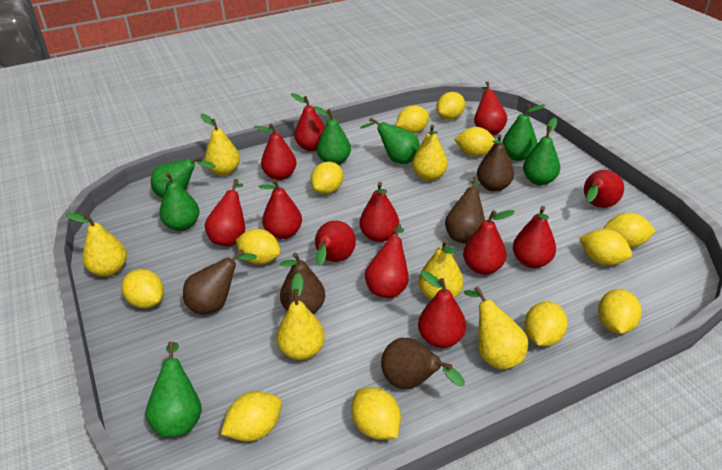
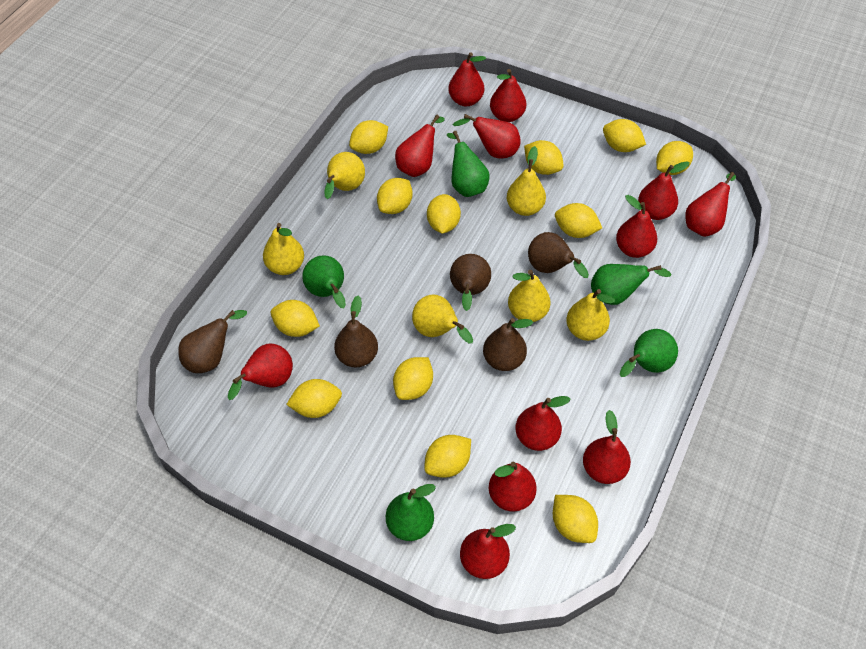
green pear: 7 -> 5

